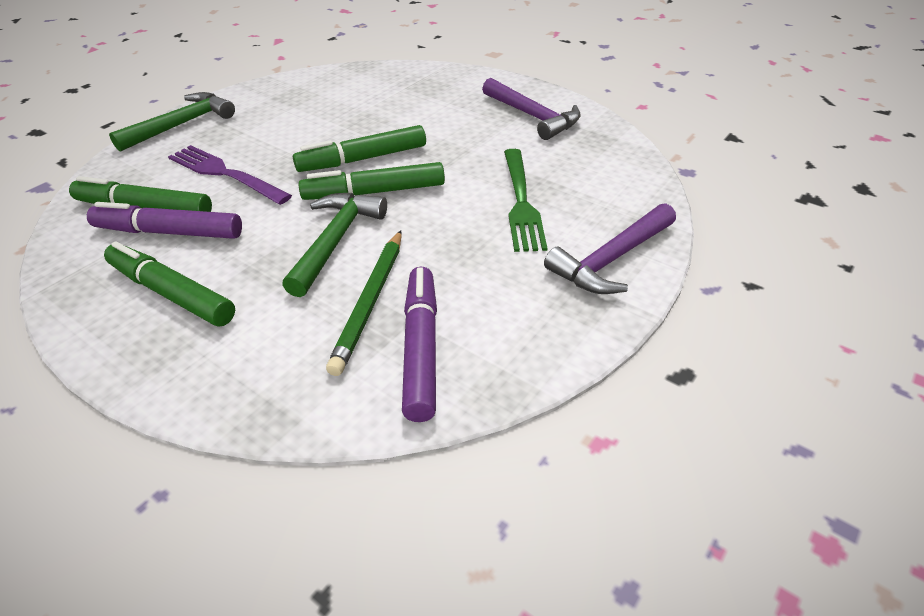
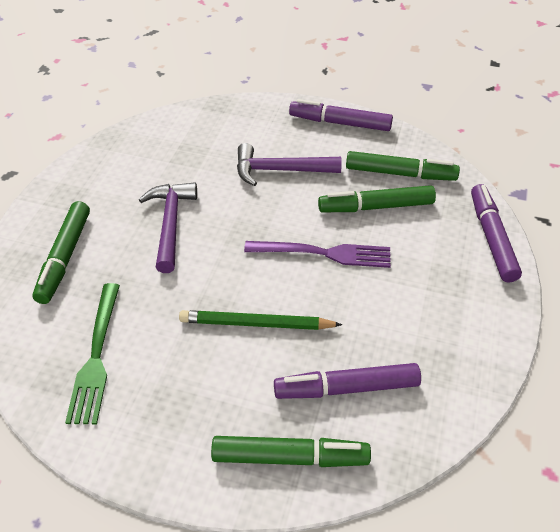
green hammer: 2 -> 0
purple marker: 2 -> 3

